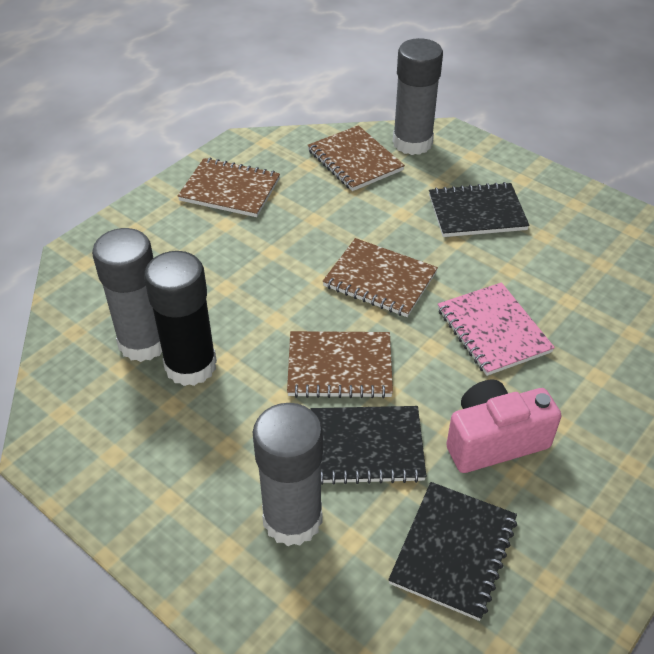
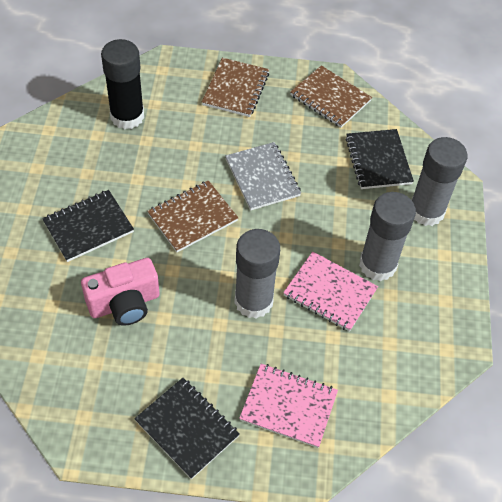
brown notebook: 4 -> 3
grey notebook: 0 -> 1
pink notebook: 1 -> 2

